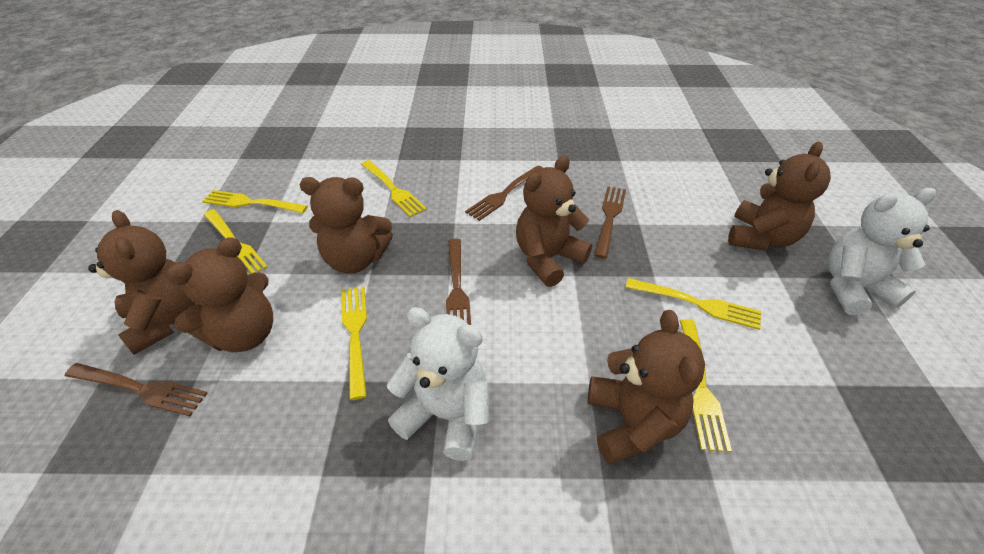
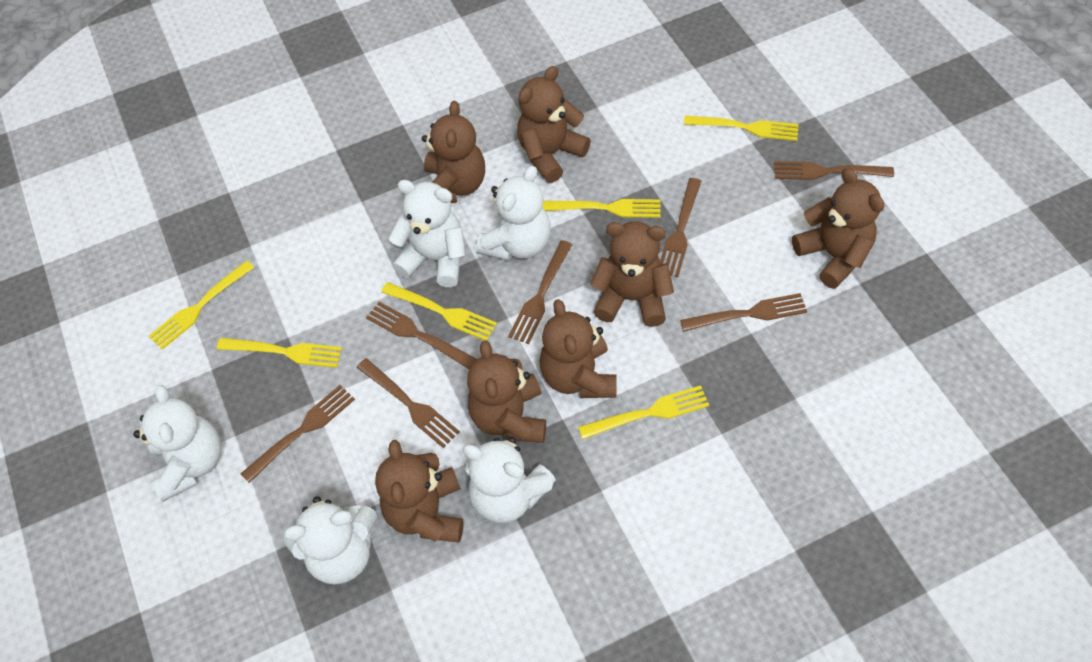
brown fork: 4 -> 7
brown teddy bear: 6 -> 7
white teddy bear: 2 -> 5

